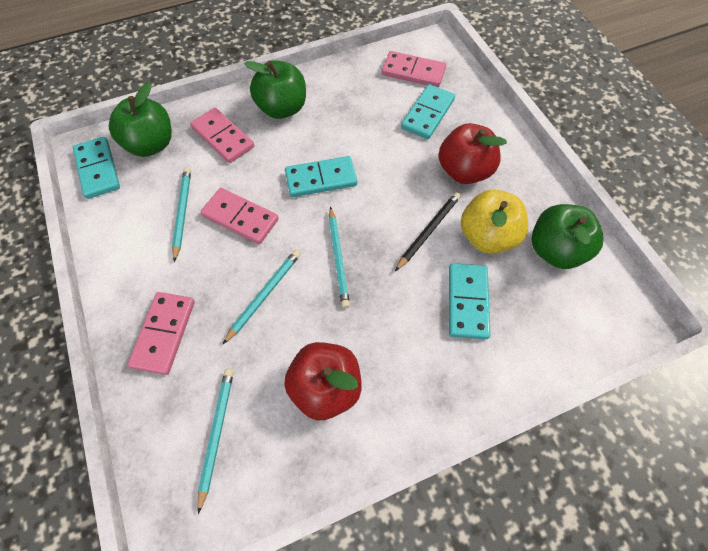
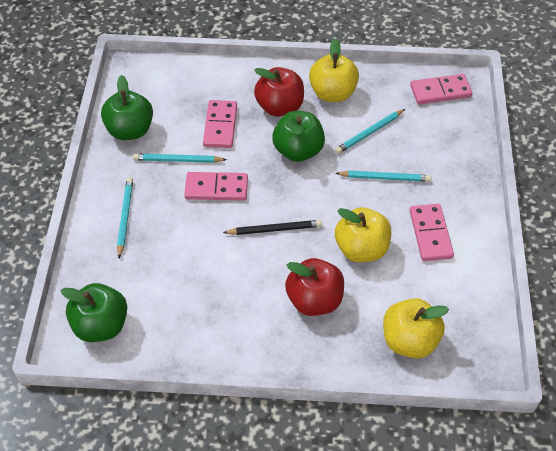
turquoise domino: 4 -> 0
yellow apple: 1 -> 3

